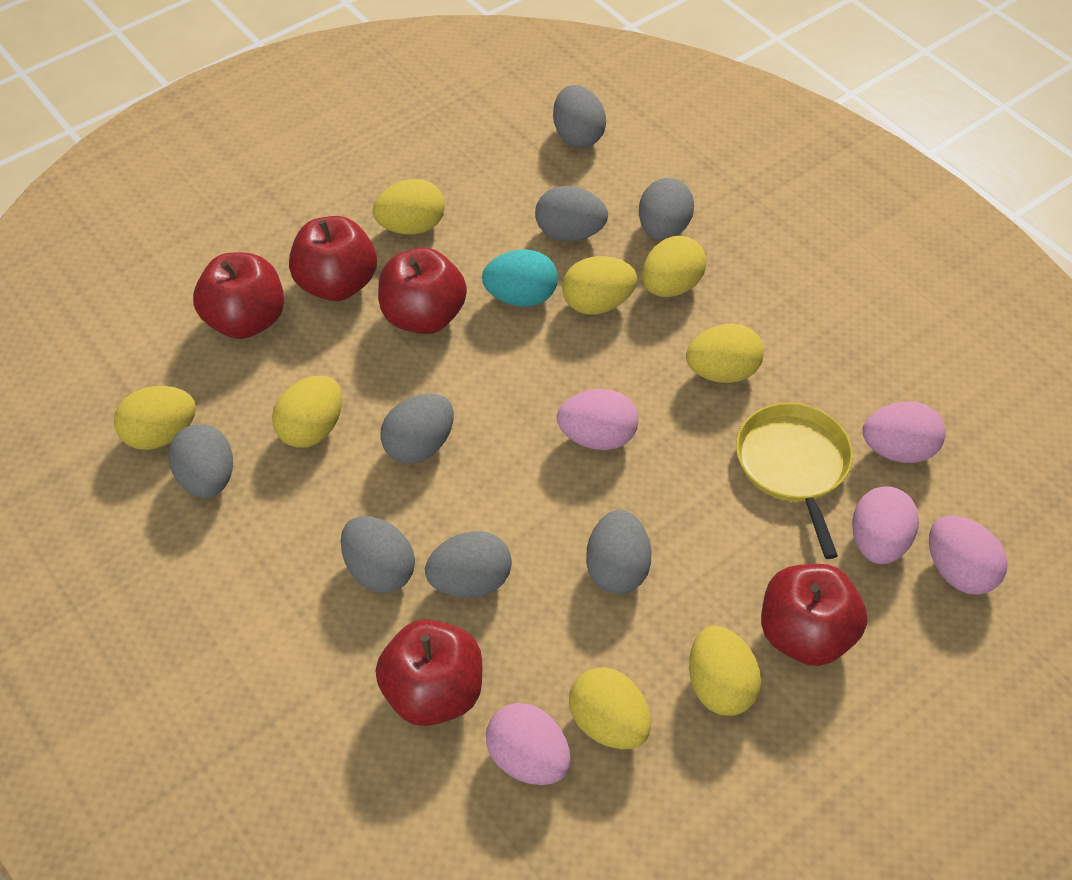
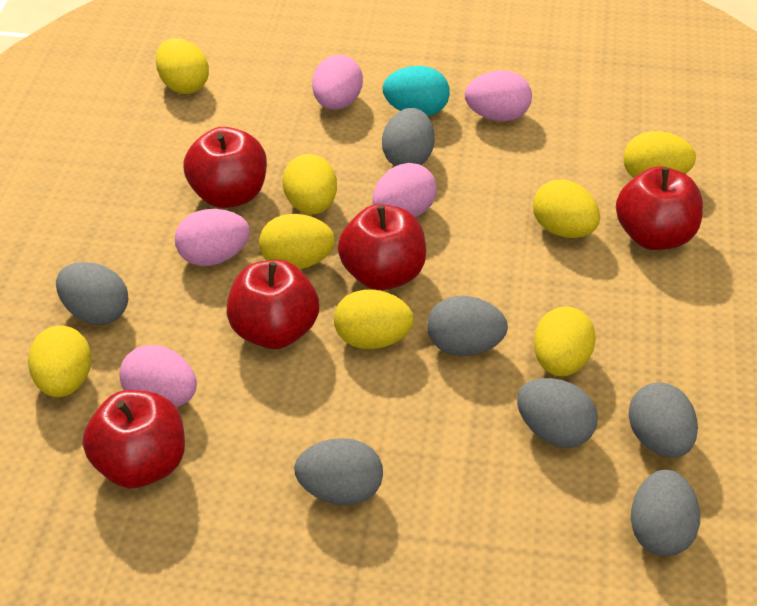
grey egg: 8 -> 7
yellow pan: 1 -> 0

